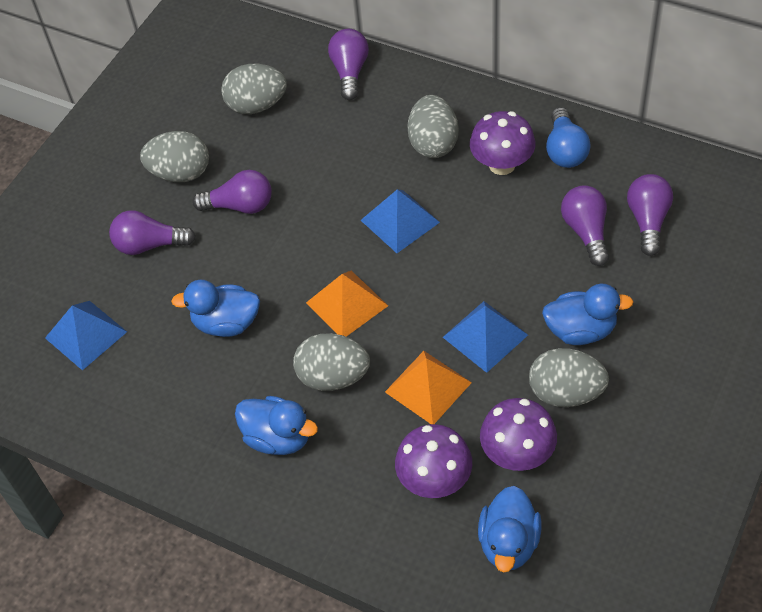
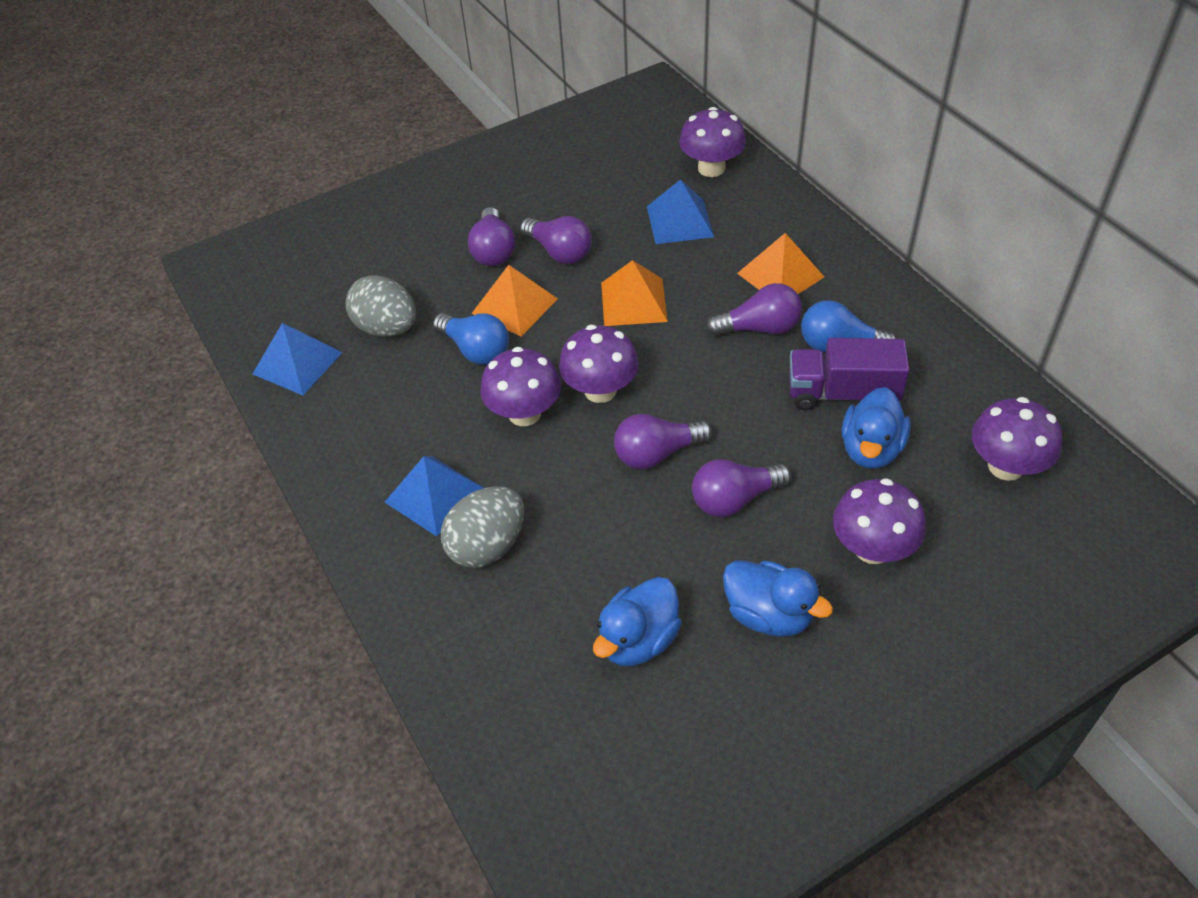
blue duck: 4 -> 3
blue light bulb: 1 -> 2
grey egg: 5 -> 2
orange pyramid: 2 -> 3
purple mushroom: 3 -> 5
purple truck: 0 -> 1

